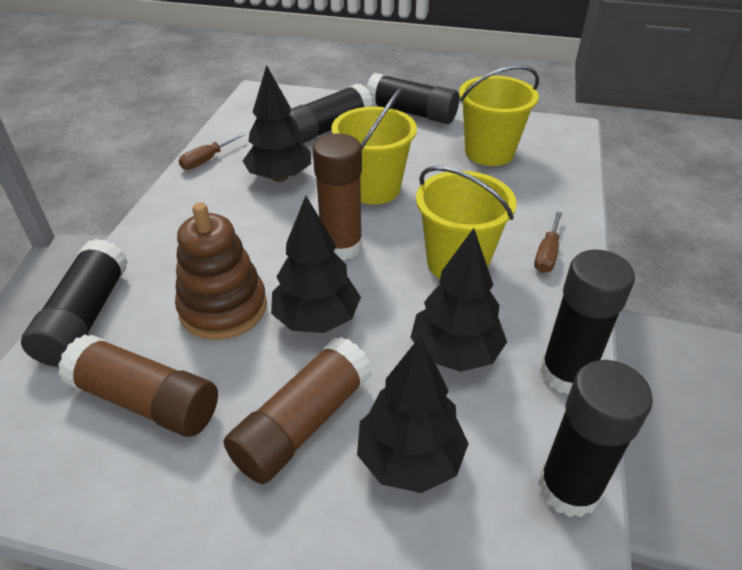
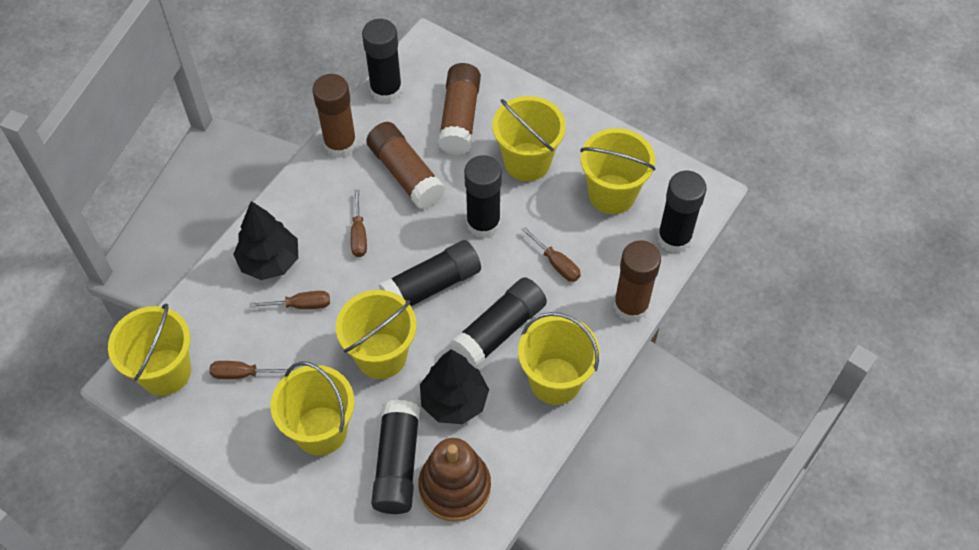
black glue stick: 5 -> 6
black tree: 4 -> 2
brown glue stick: 3 -> 4
brown screwdriver: 2 -> 4
yellow bucket: 3 -> 6

